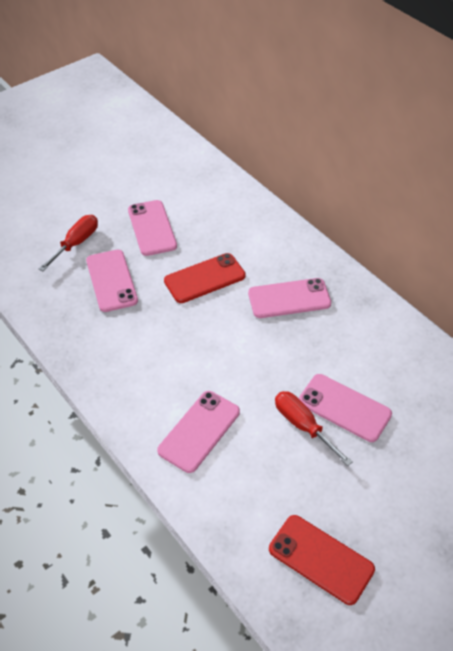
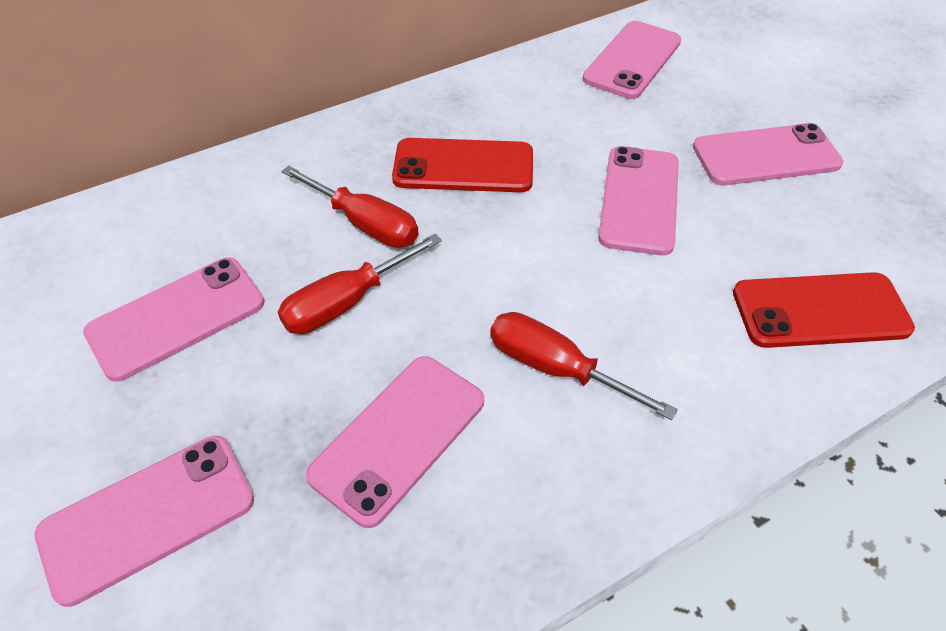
pink phone: 5 -> 6
red screwdriver: 2 -> 3

